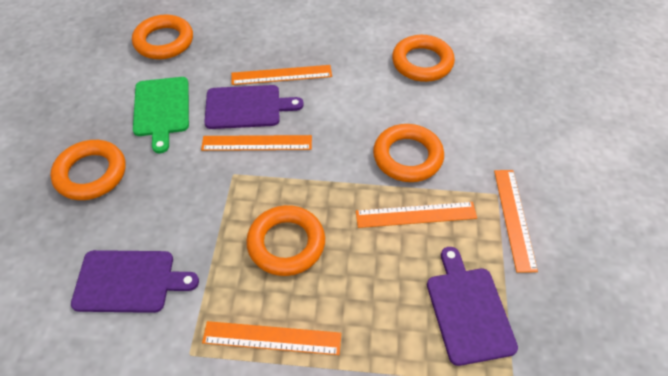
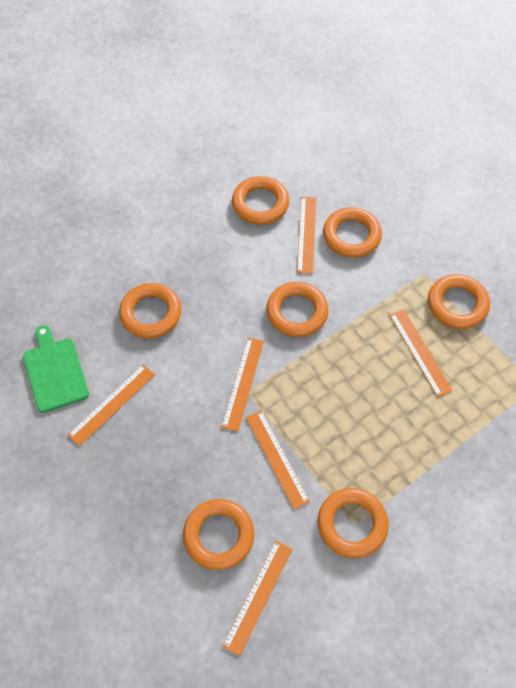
orange ring: 5 -> 7
orange ruler: 5 -> 6
purple cutting board: 3 -> 0

